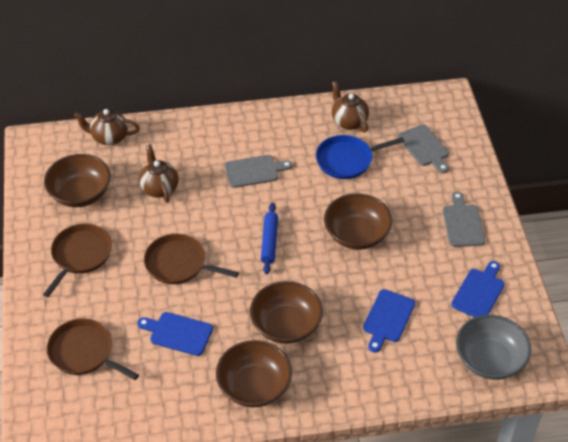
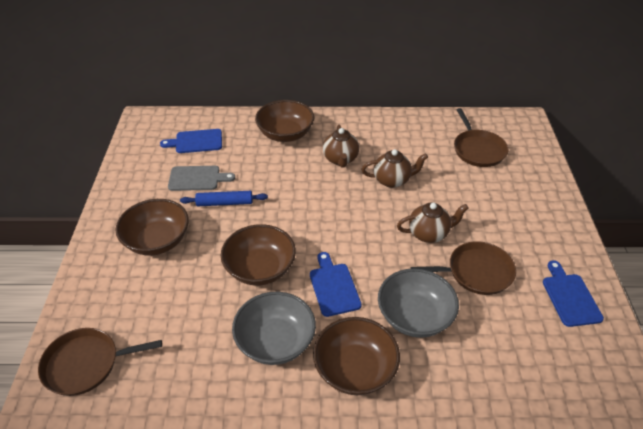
blue pan: 1 -> 0
grey bowl: 1 -> 2
grey cutting board: 3 -> 1

